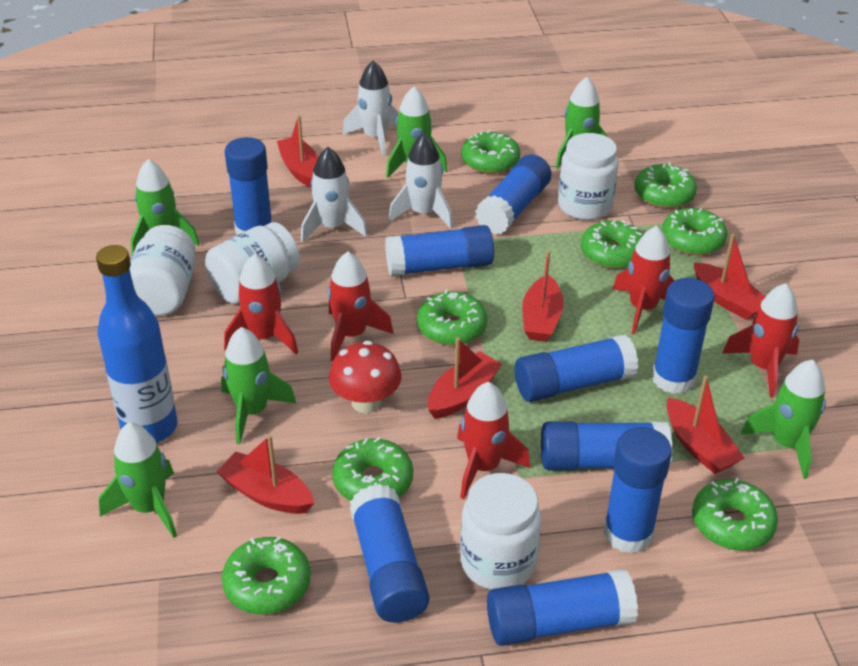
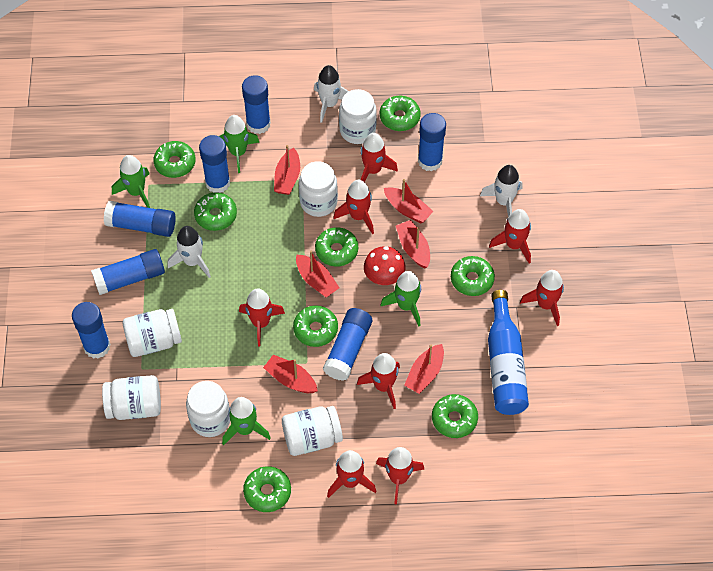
blue glue stick: 9 -> 7
green rocket: 6 -> 4
red rocket: 5 -> 8
white jar: 4 -> 6

